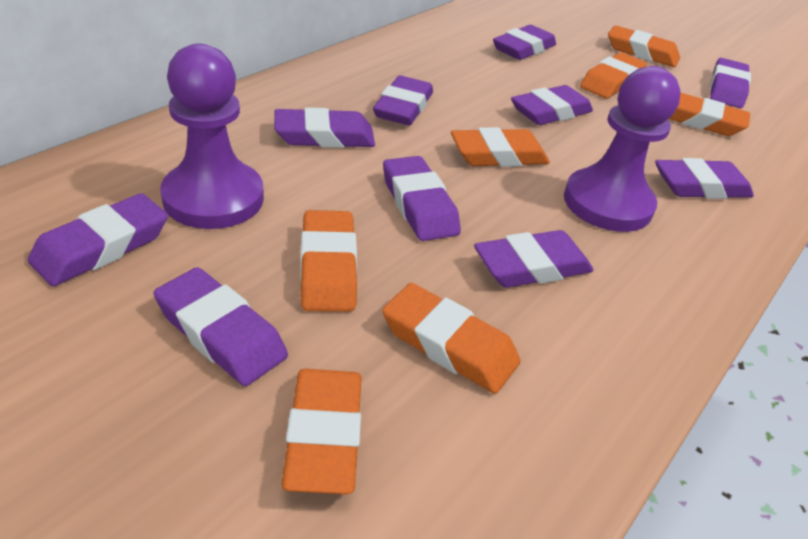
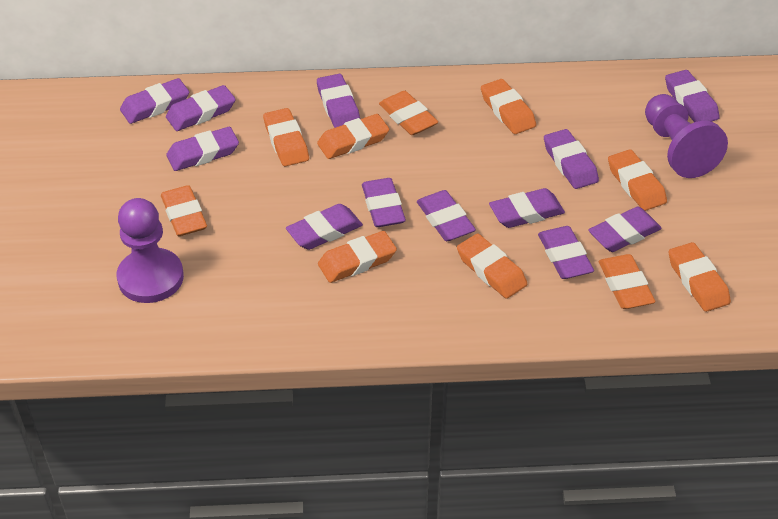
orange eraser: 7 -> 10
purple eraser: 10 -> 12

